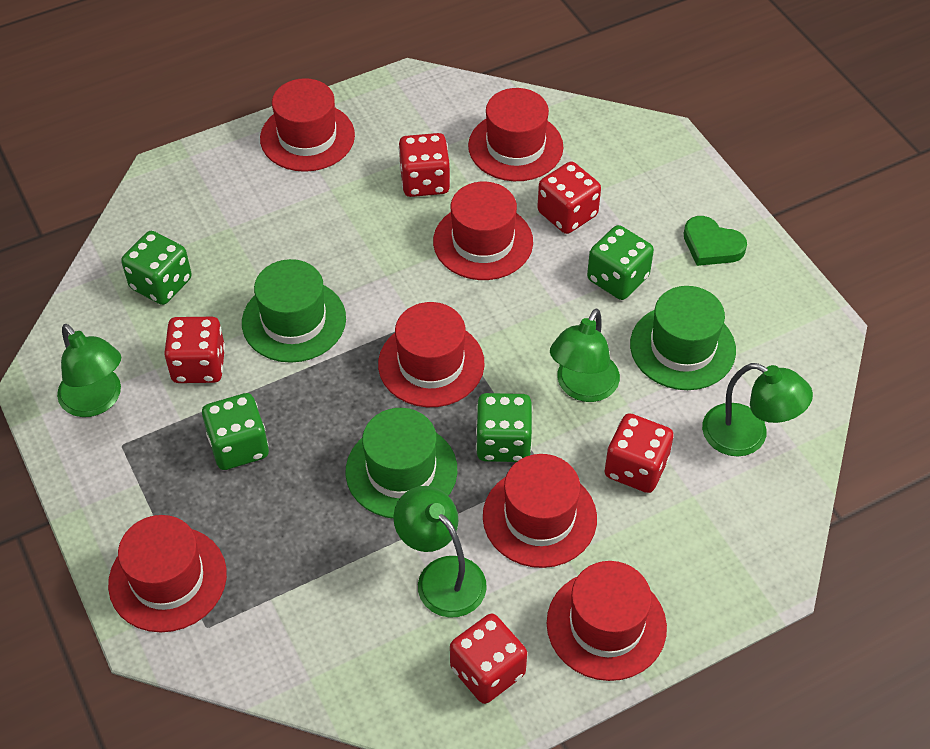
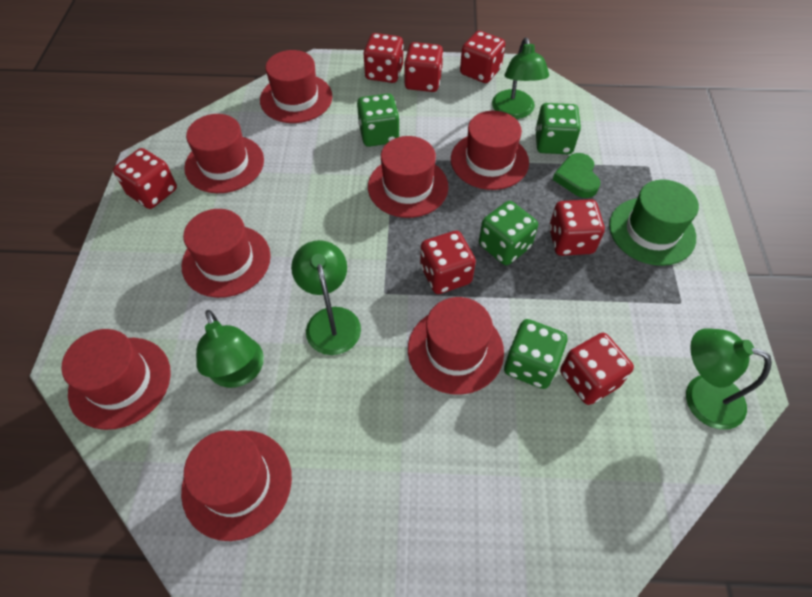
green hat: 3 -> 1
red dice: 5 -> 7
red hat: 7 -> 8

